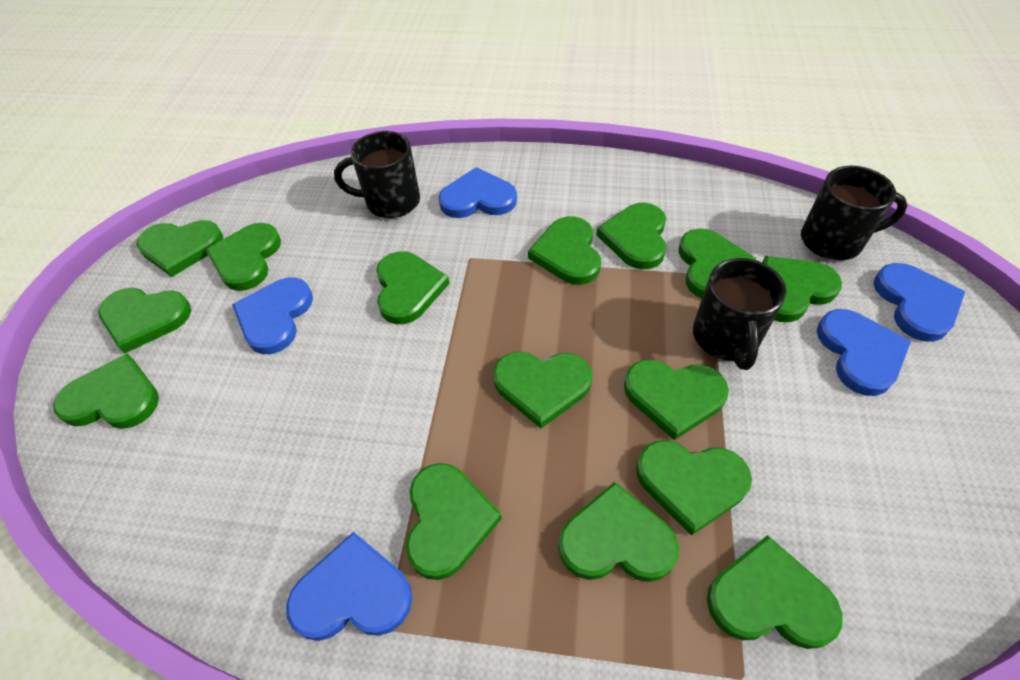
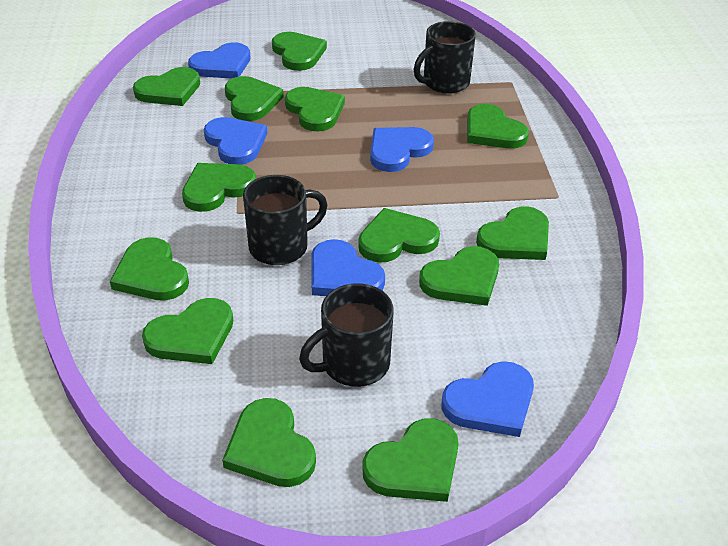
green heart: 15 -> 13

